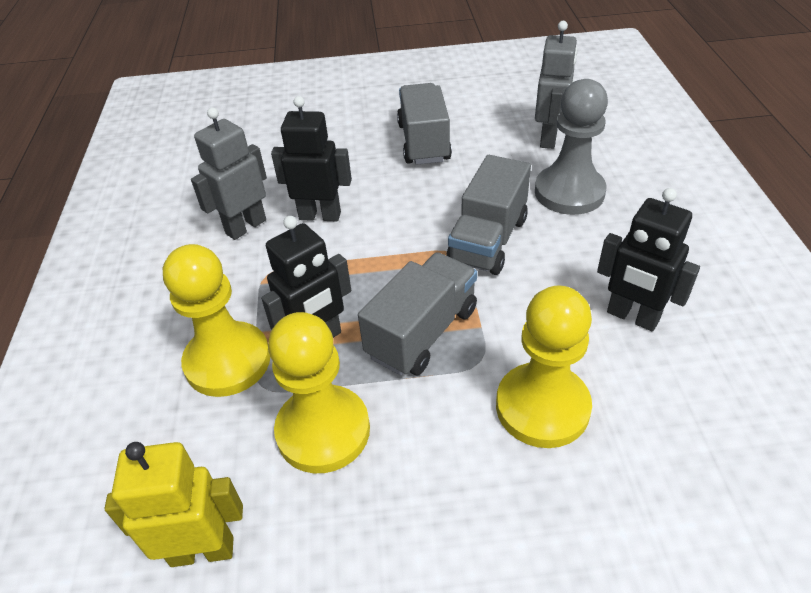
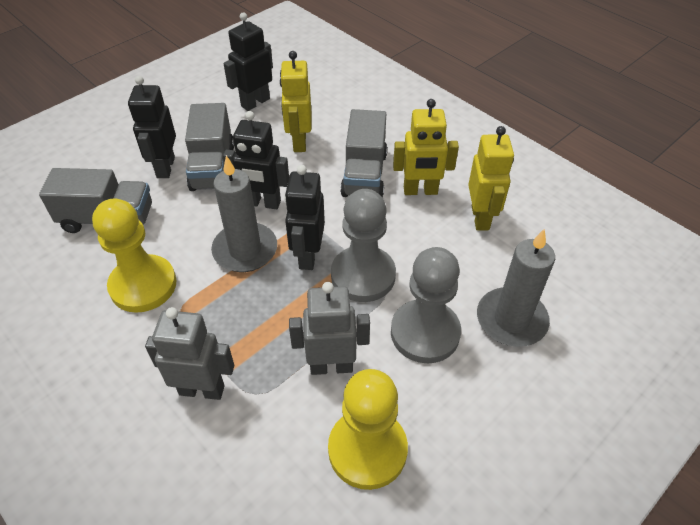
black robot: 3 -> 4
grey candle: 0 -> 2
grey pawn: 1 -> 2
yellow pawn: 3 -> 2
yellow robot: 1 -> 3

